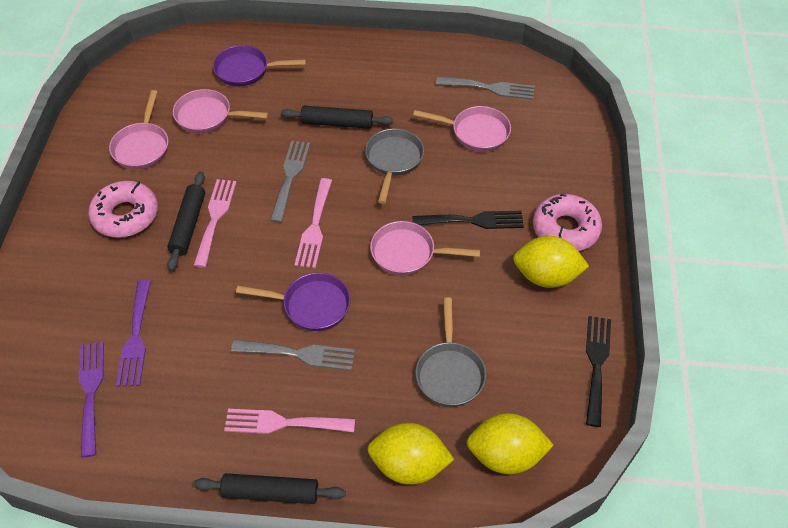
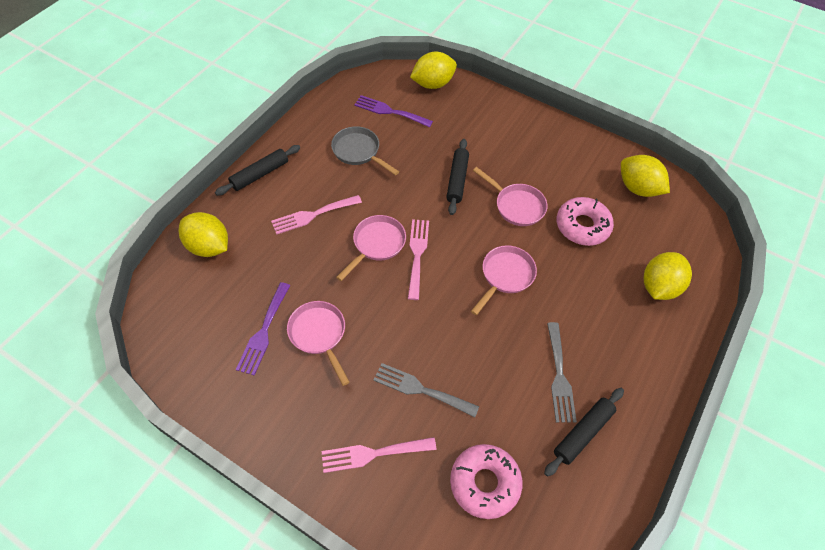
black fork: 2 -> 0
grey fork: 3 -> 2
grey pan: 2 -> 1
purple pan: 2 -> 0
yellow lemon: 3 -> 4

